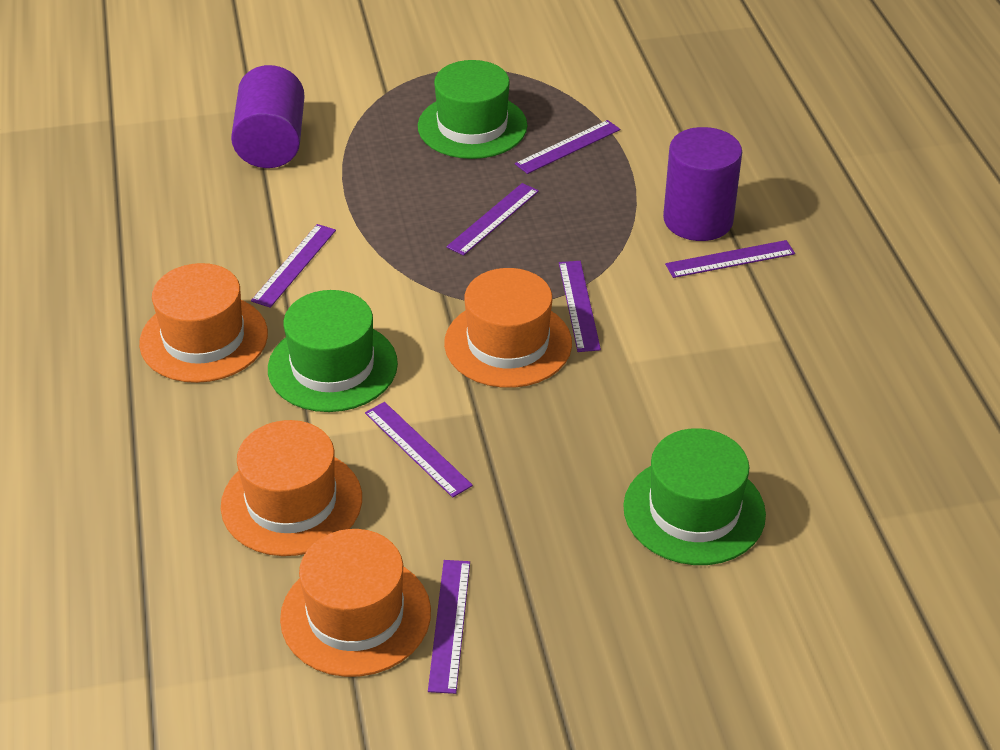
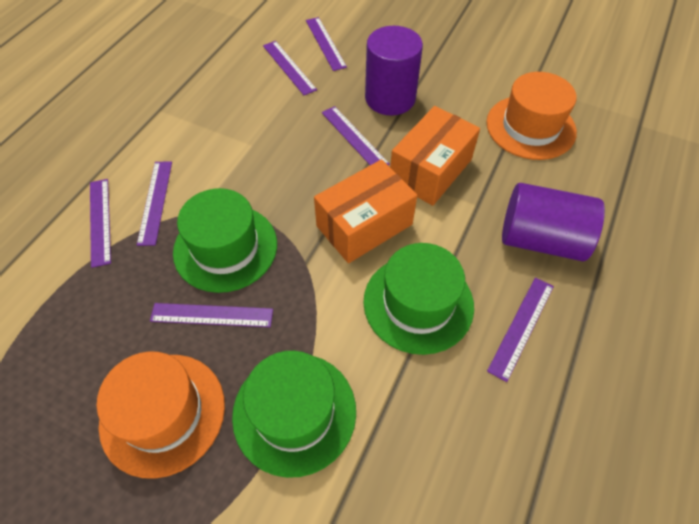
orange box: 0 -> 2
orange hat: 4 -> 2

